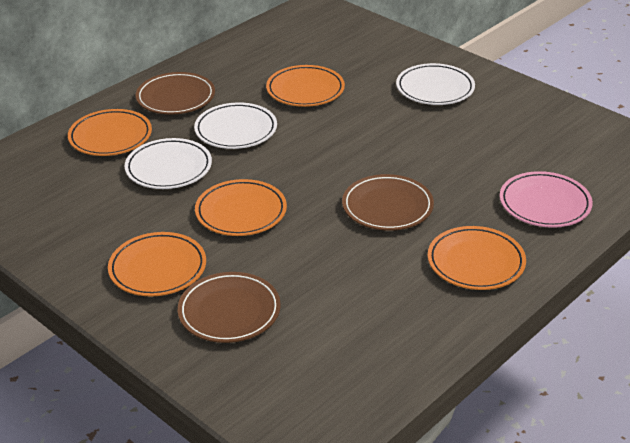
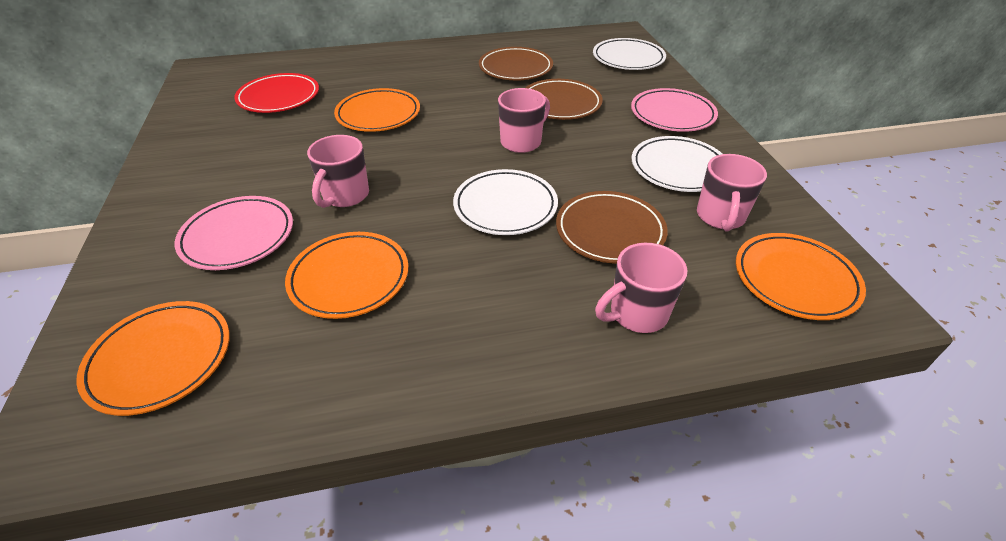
orange plate: 5 -> 4
pink mug: 0 -> 4
pink plate: 1 -> 2
red plate: 0 -> 1

